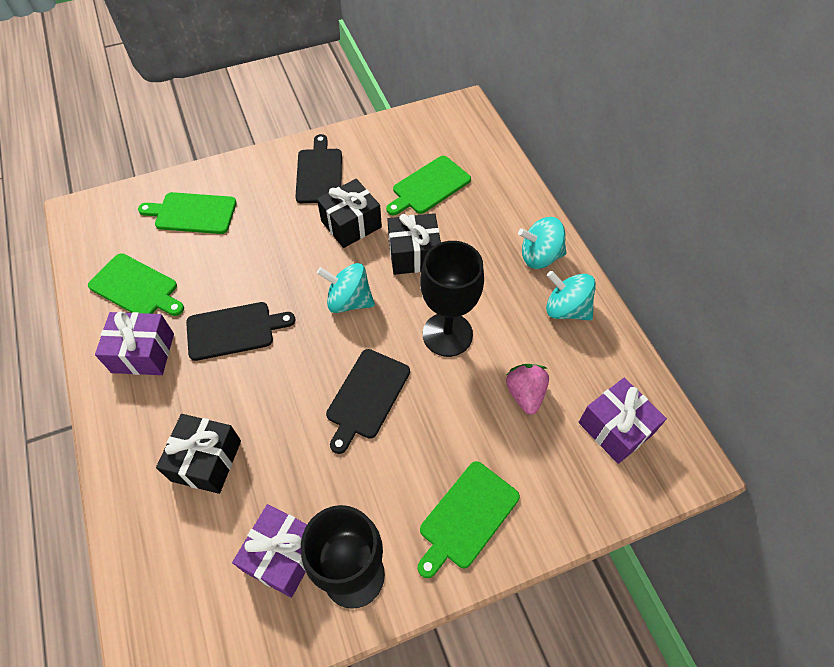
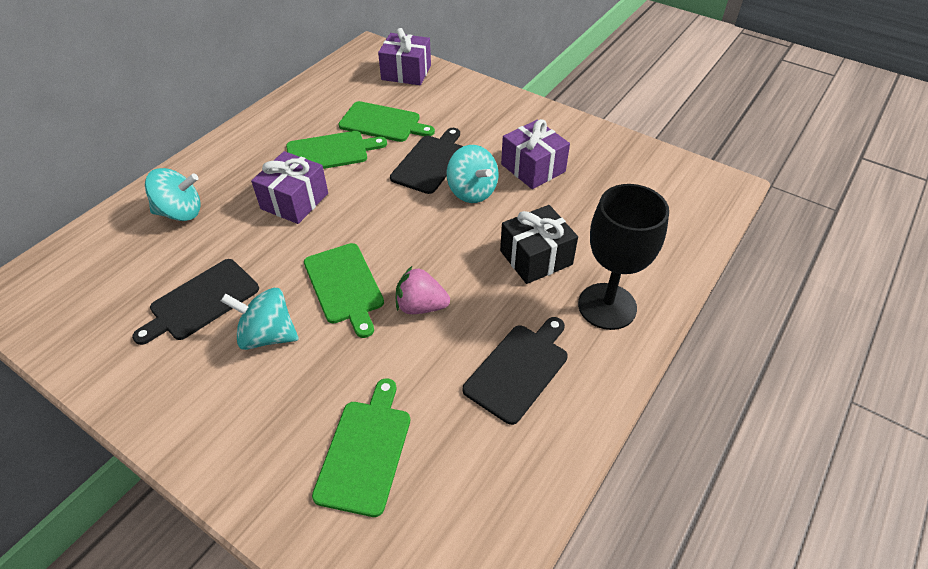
black gift: 3 -> 1
black goblet: 2 -> 1

